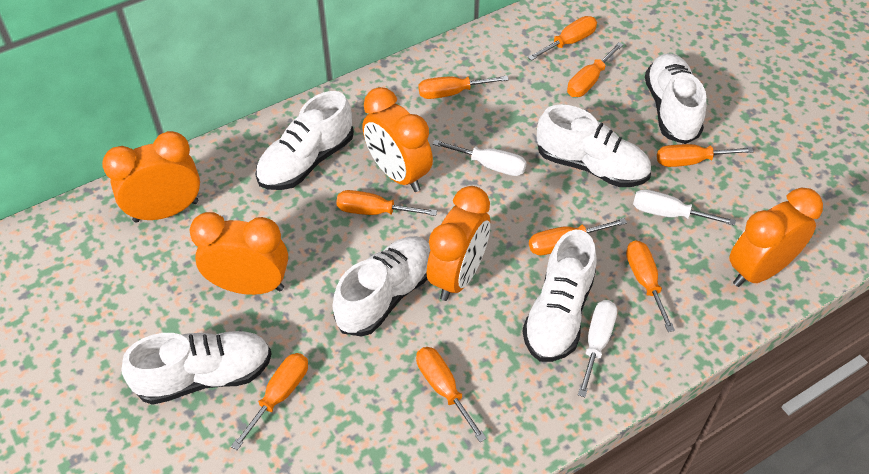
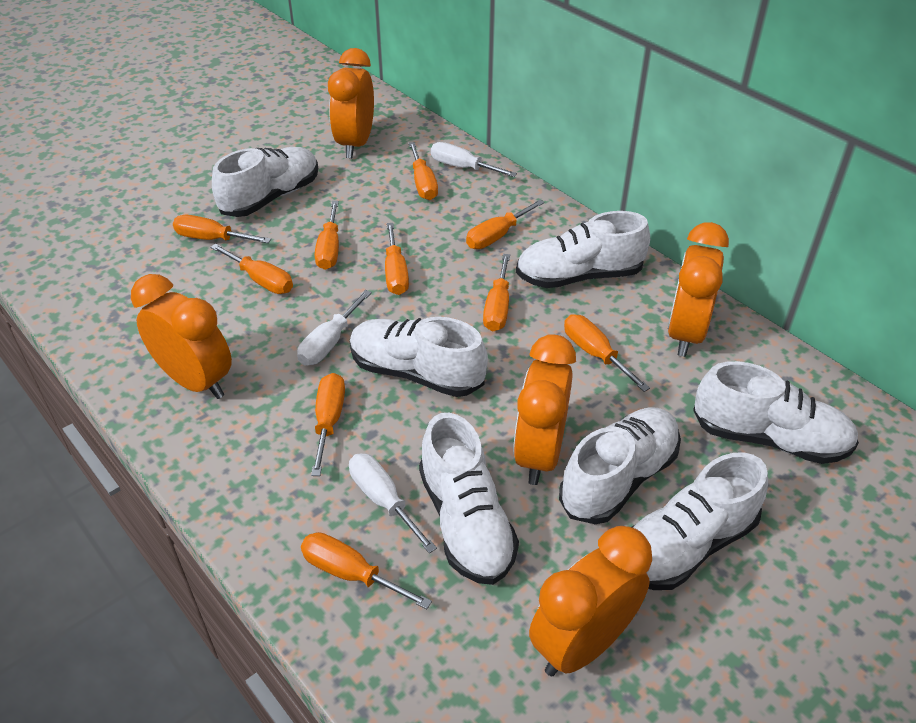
orange screwdriver: 9 -> 10
white shoe: 6 -> 7

